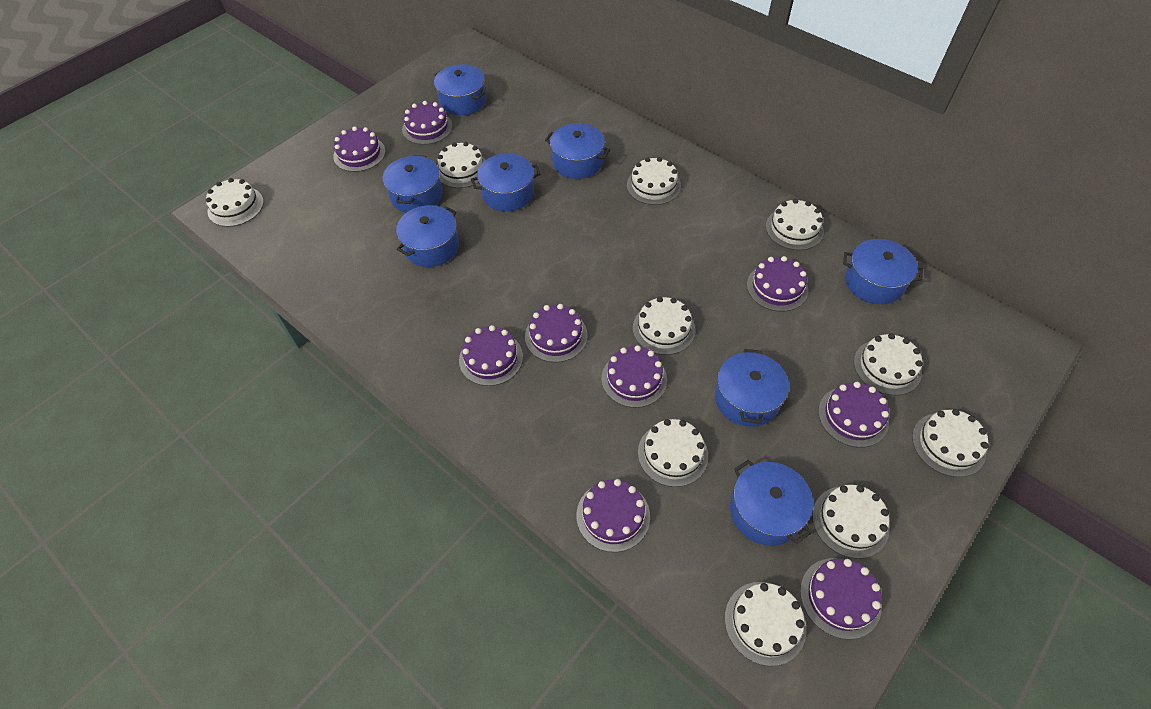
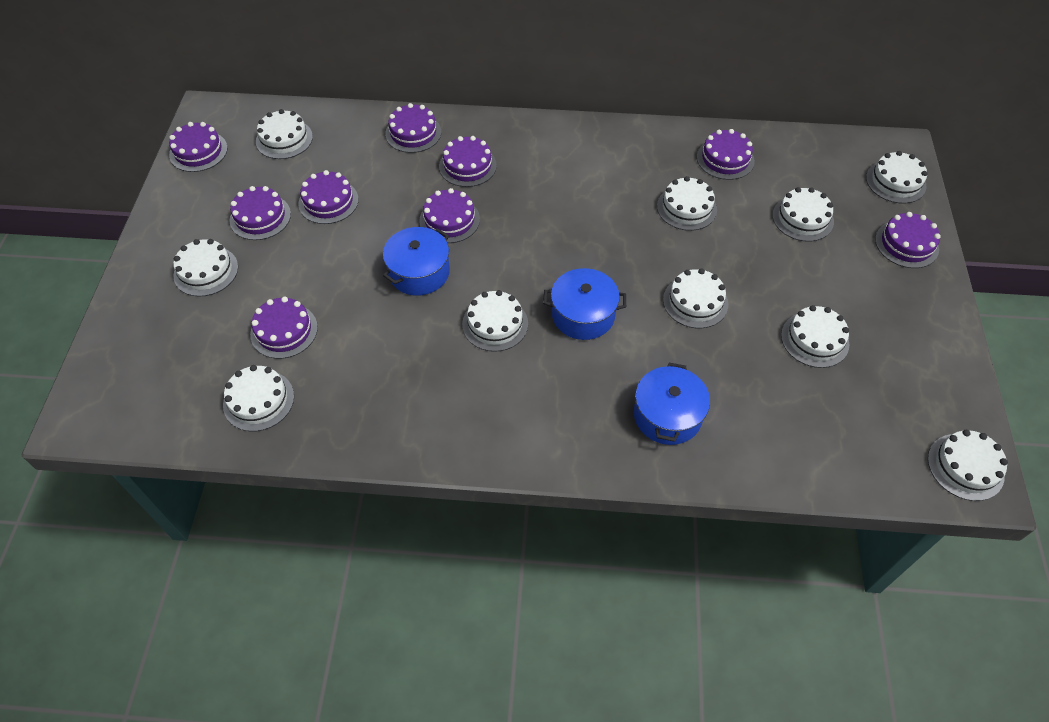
blue pot: 8 -> 3

